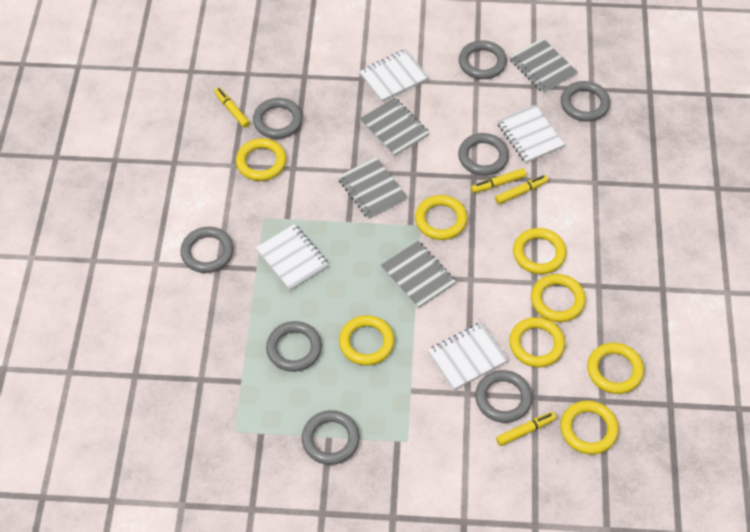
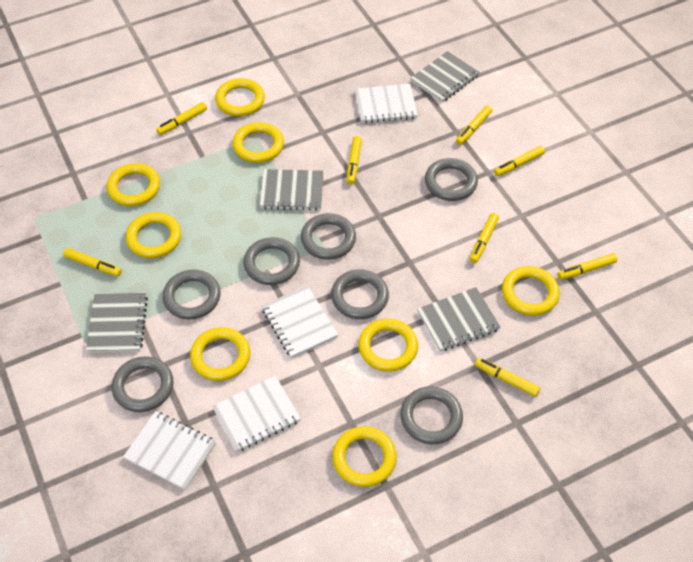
grey ring: 8 -> 7
yellow marker: 4 -> 8

